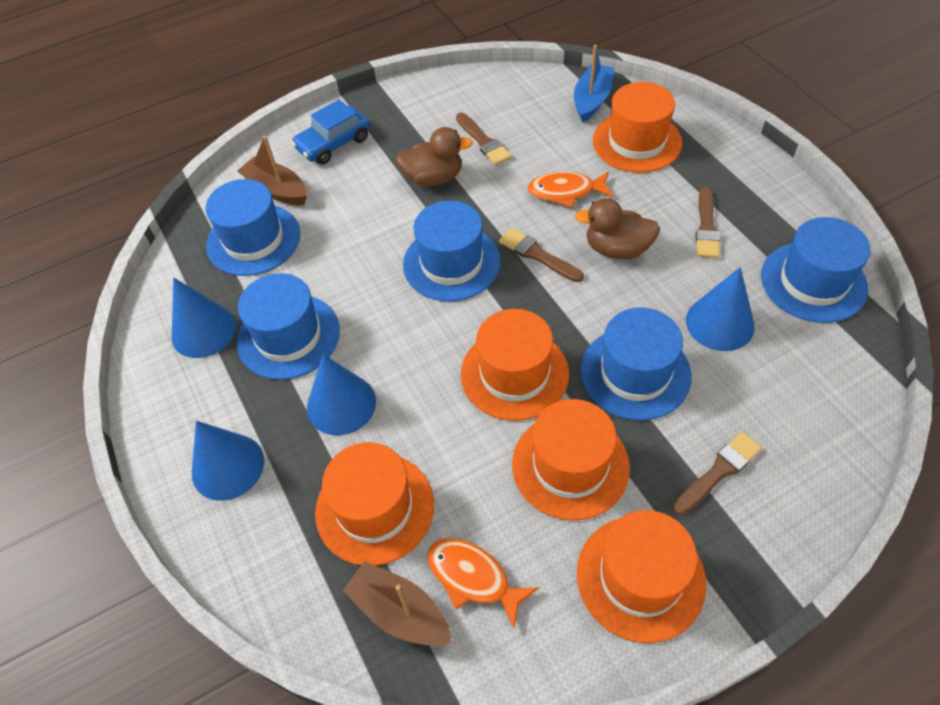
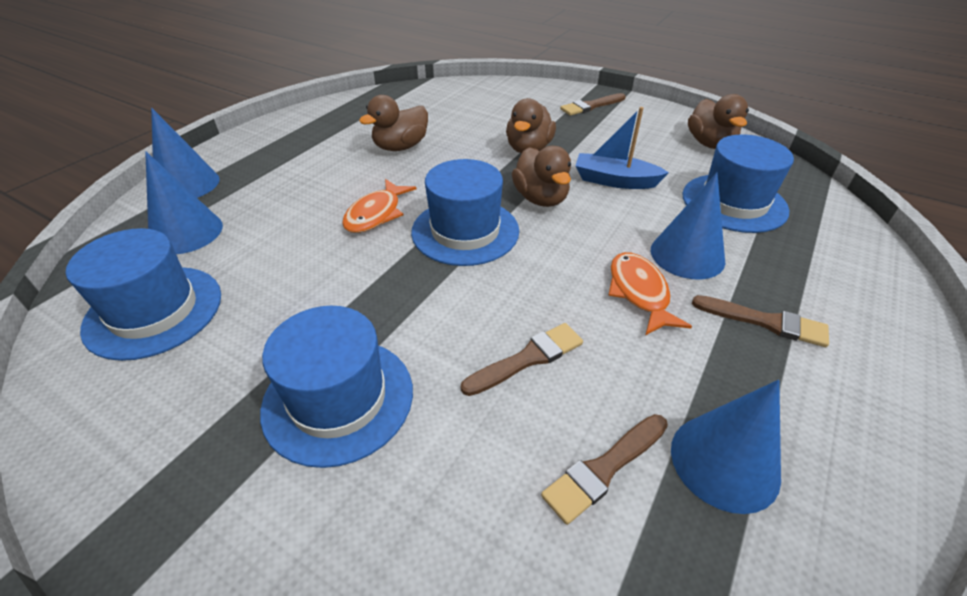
blue car: 1 -> 0
blue hat: 5 -> 4
brown boat: 2 -> 0
brown duck: 2 -> 4
orange hat: 5 -> 0

